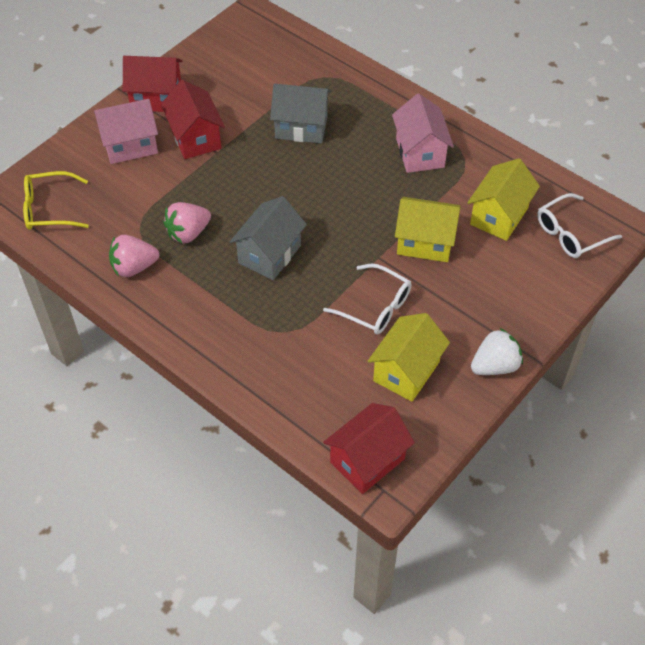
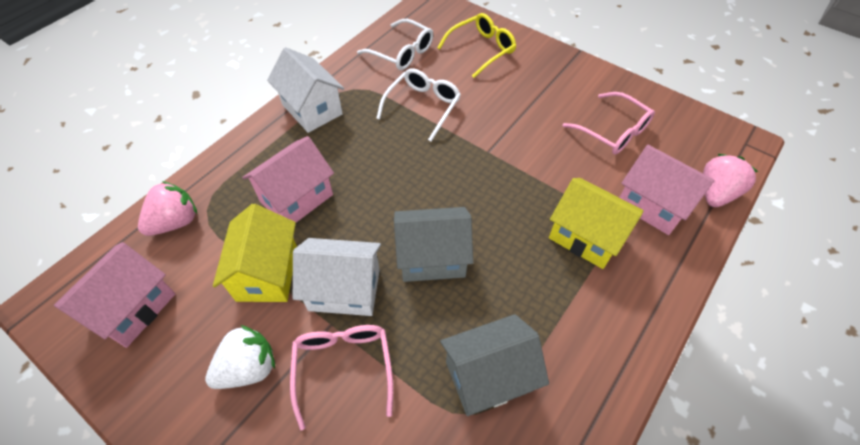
pink glasses: 0 -> 2
pink house: 2 -> 3
red house: 3 -> 0
white house: 0 -> 2
yellow house: 3 -> 2

